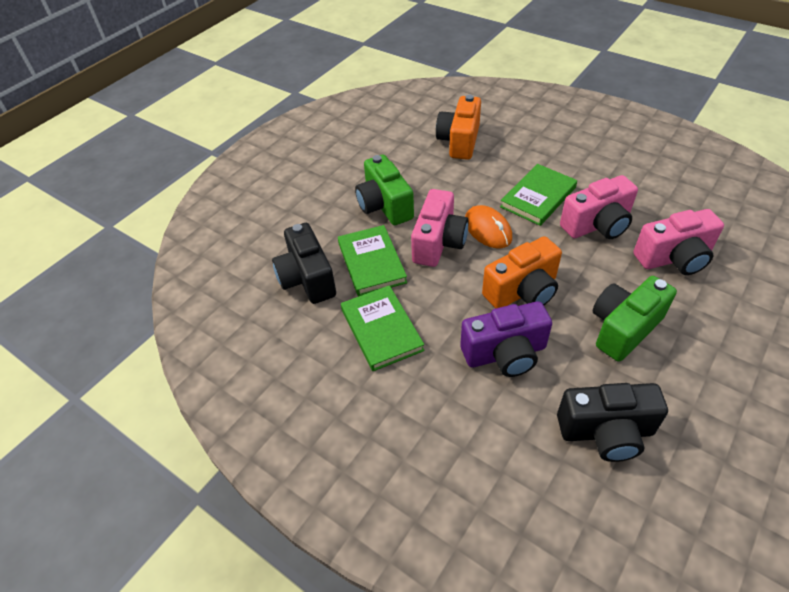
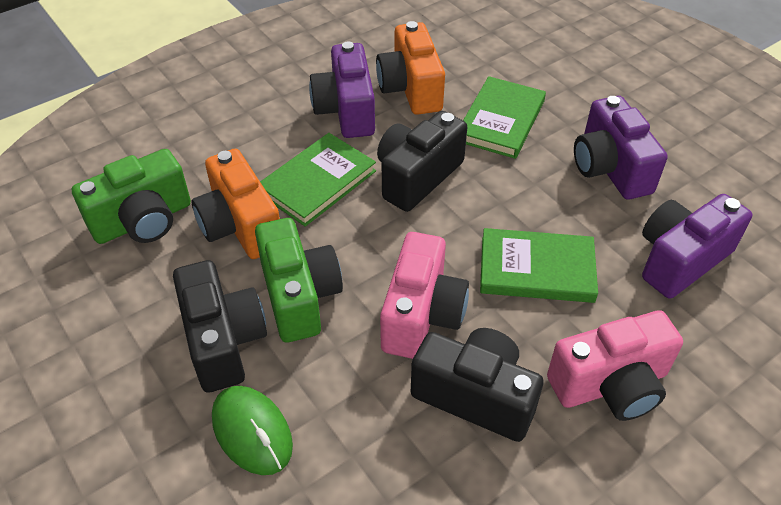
black camera: 2 -> 3
green mouse: 0 -> 1
orange mouse: 1 -> 0
pink camera: 3 -> 2
purple camera: 1 -> 3

